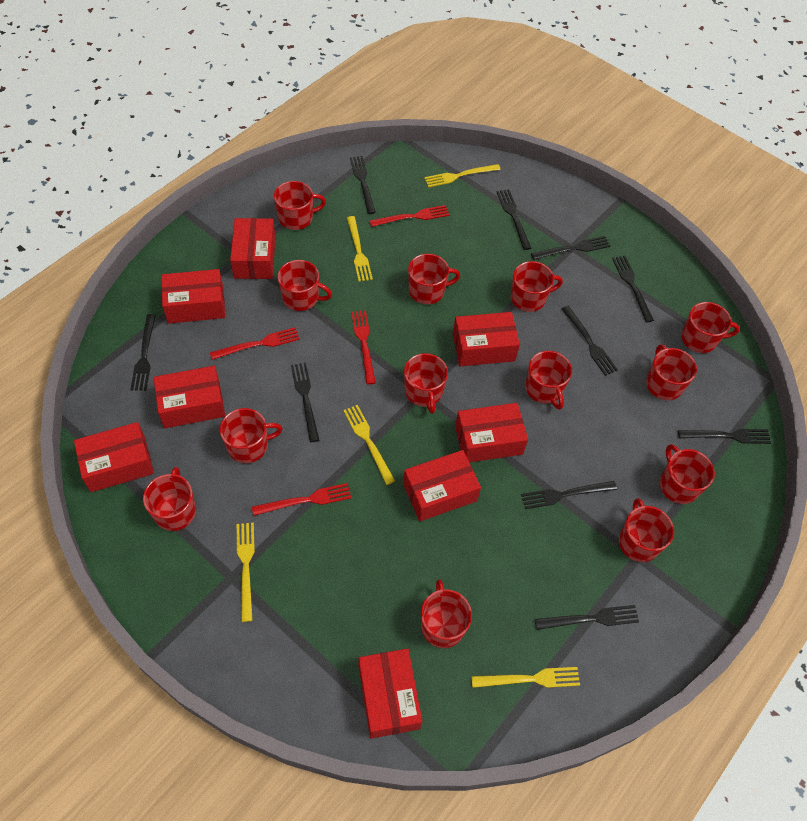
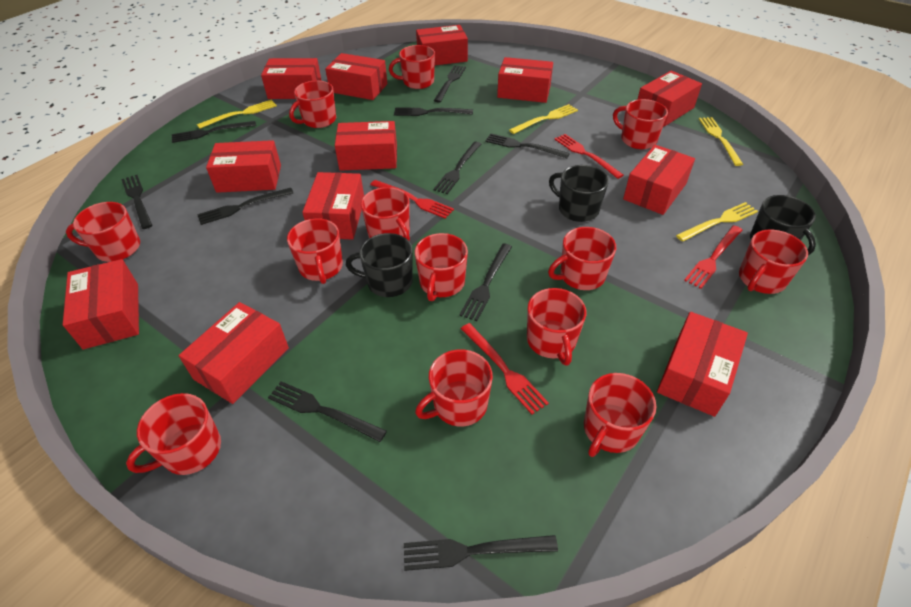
black mug: 0 -> 3
red box: 8 -> 12
yellow fork: 5 -> 4

